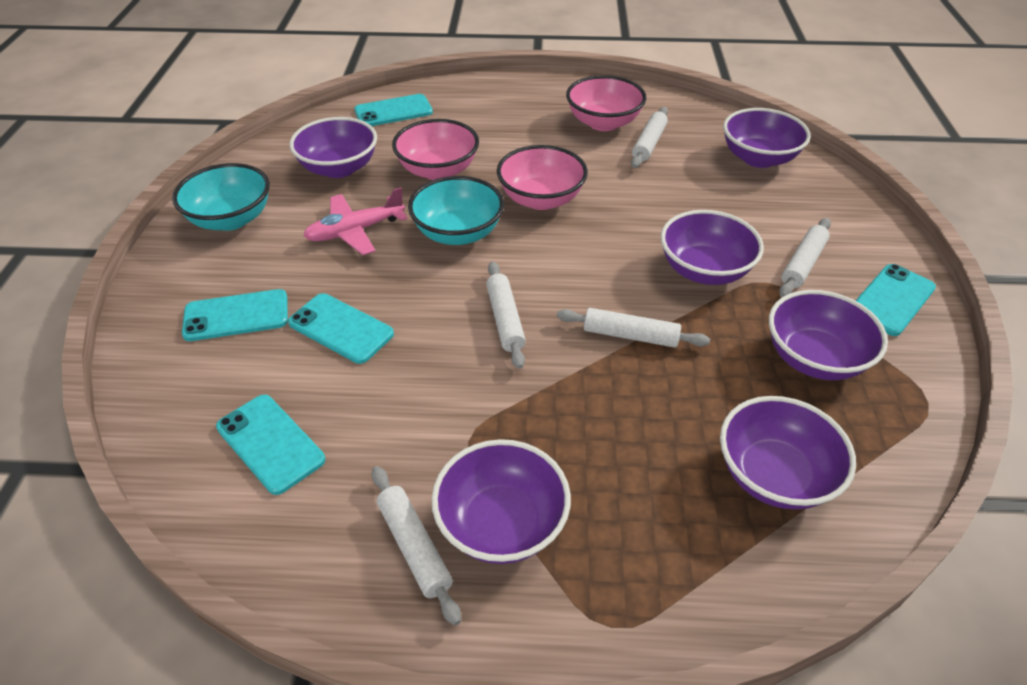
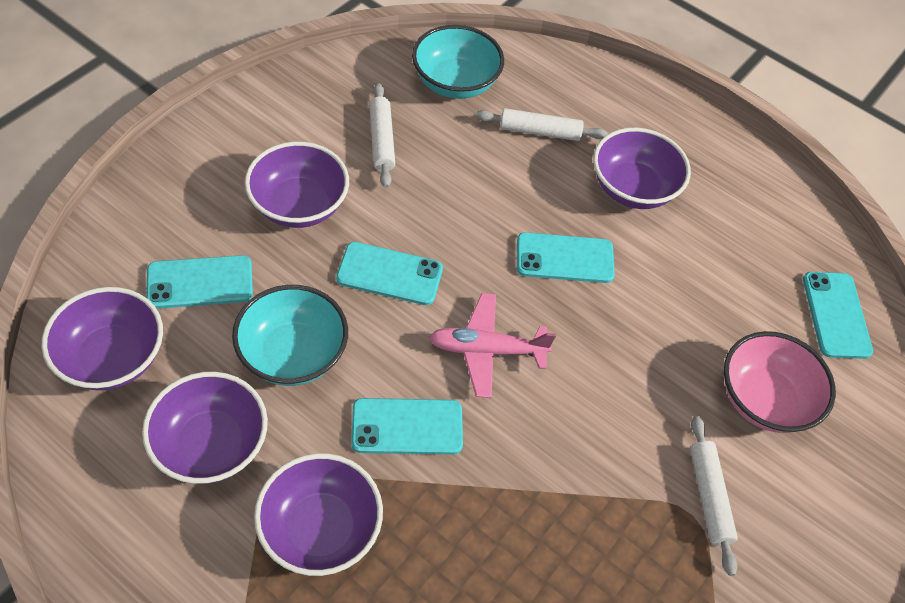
pink bowl: 3 -> 1
purple bowl: 6 -> 5
white rolling pin: 5 -> 3

